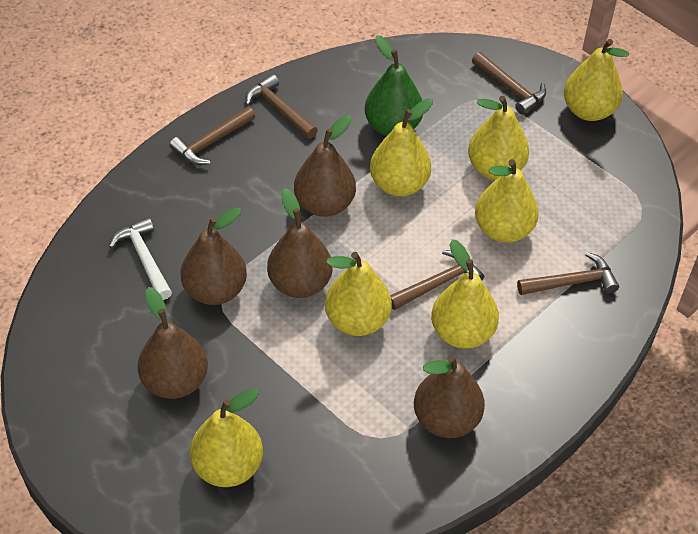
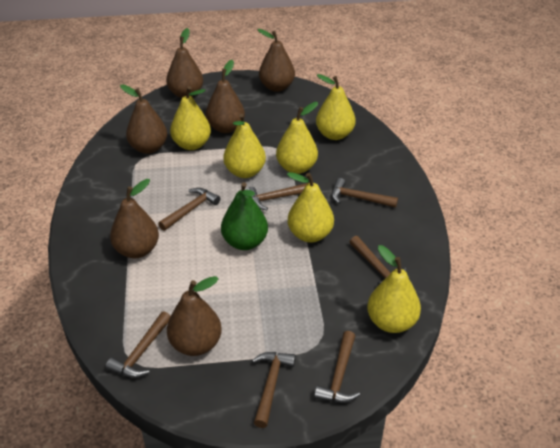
brown hammer: 5 -> 7
brown pear: 5 -> 6
white hammer: 1 -> 0
yellow pear: 7 -> 6

